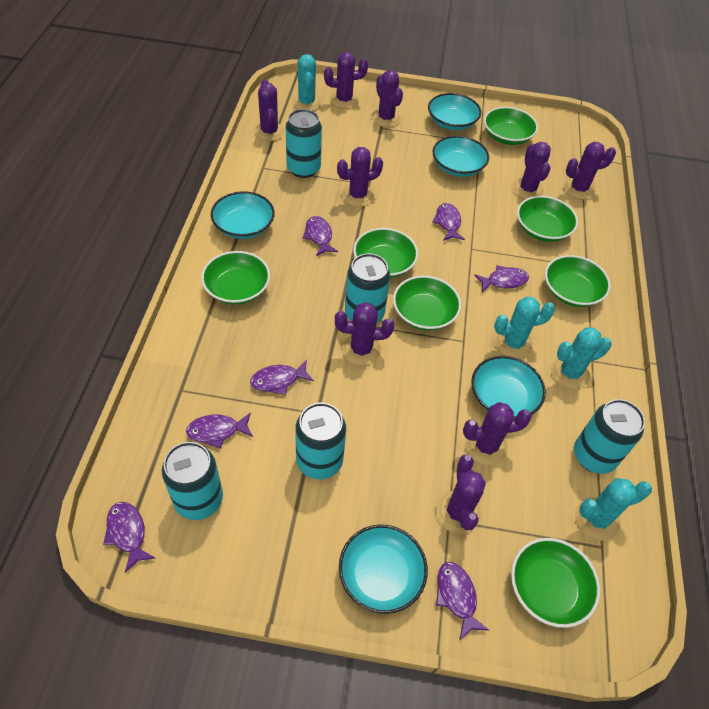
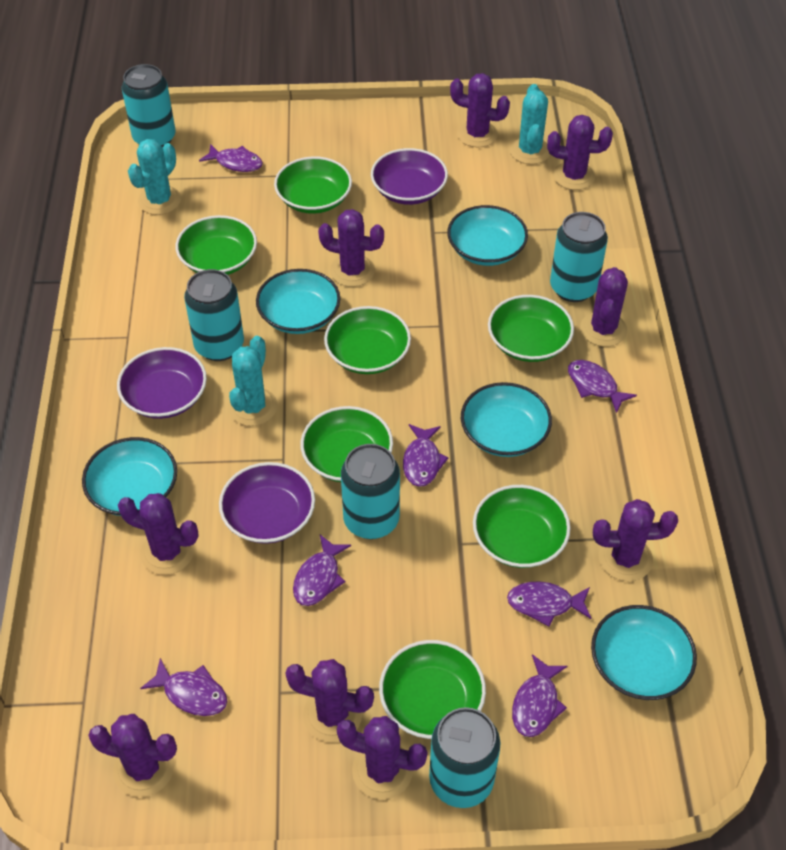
purple bowl: 0 -> 3
turquoise cactus: 4 -> 3

